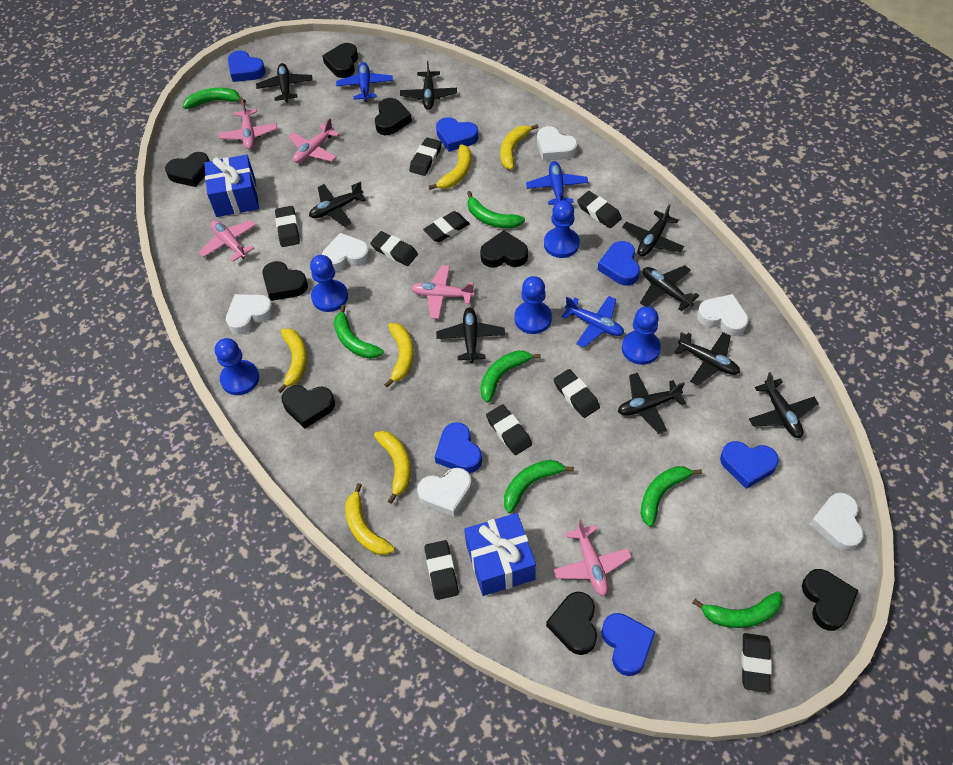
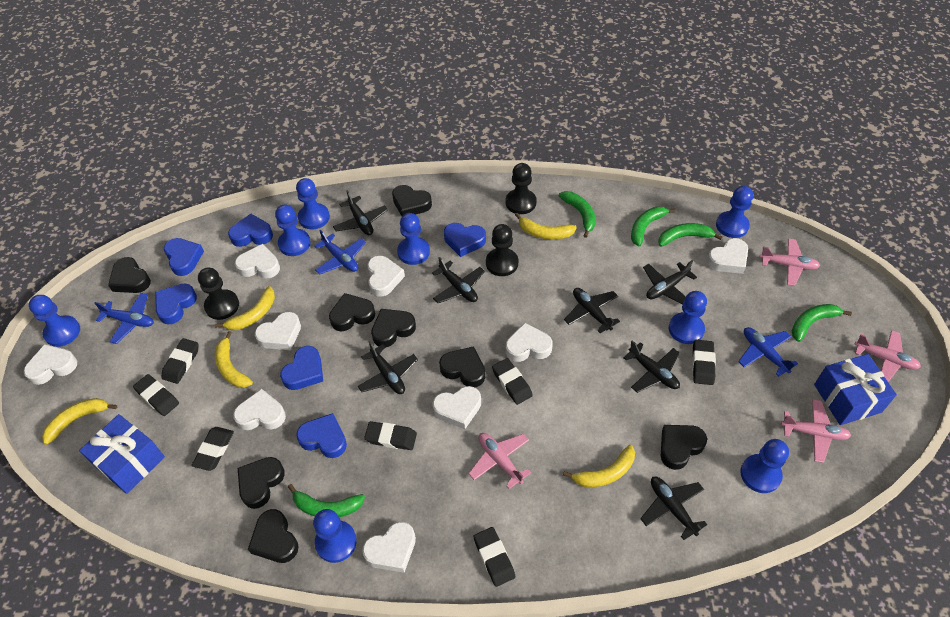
black eraser: 9 -> 7
black pawn: 0 -> 3
black plane: 9 -> 7
blue pawn: 5 -> 8
green banana: 7 -> 5
pink plane: 5 -> 4
white heart: 6 -> 9
yellow banana: 6 -> 5

